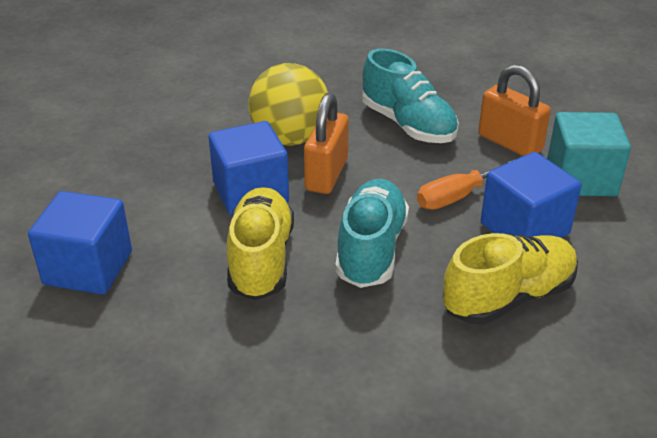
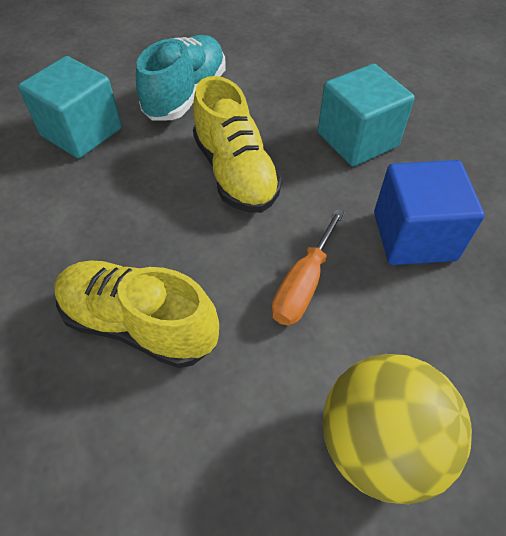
blue cube: 3 -> 1
orange padlock: 2 -> 0
turquoise cube: 1 -> 2
turquoise shoe: 2 -> 1

